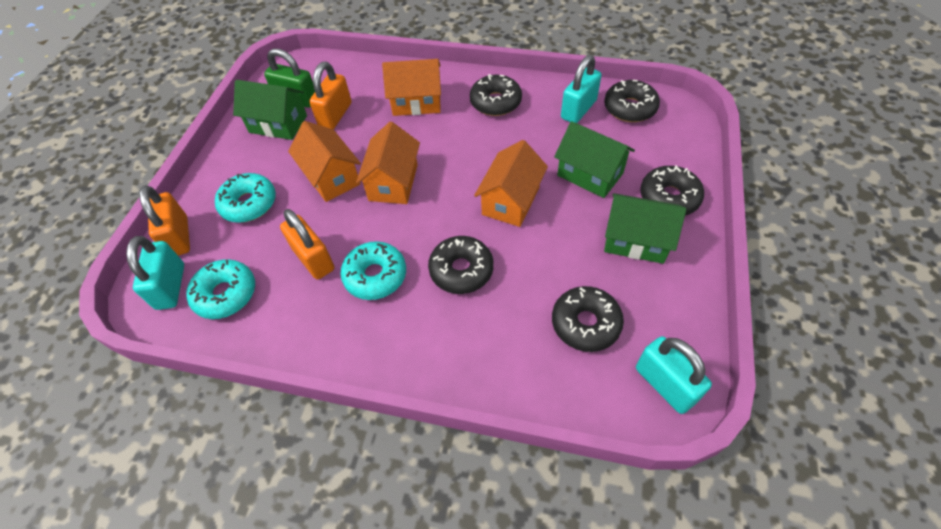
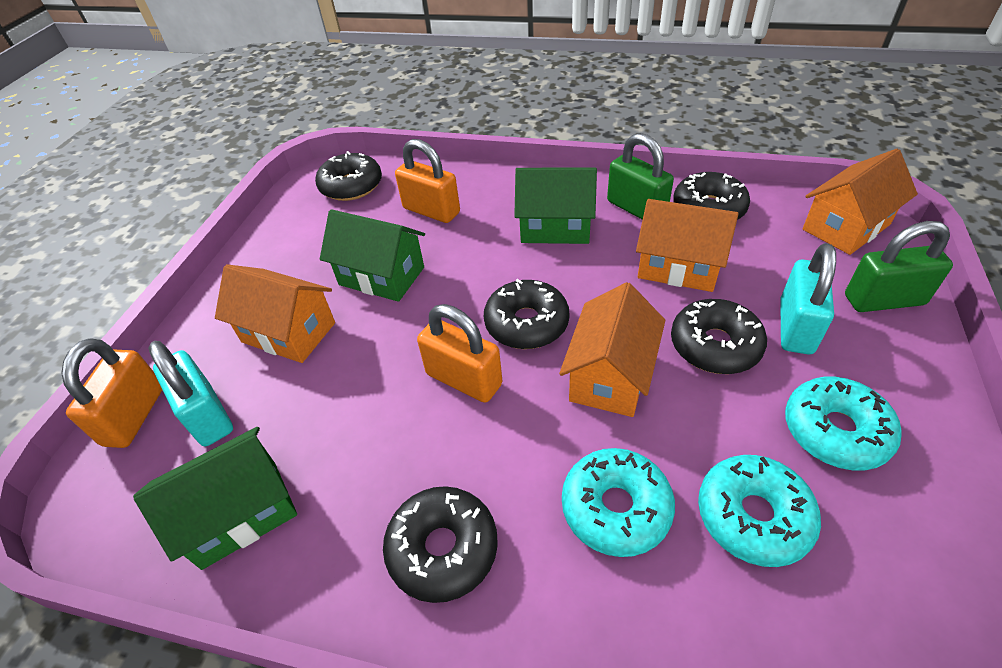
green padlock: 1 -> 2
turquoise padlock: 3 -> 2

